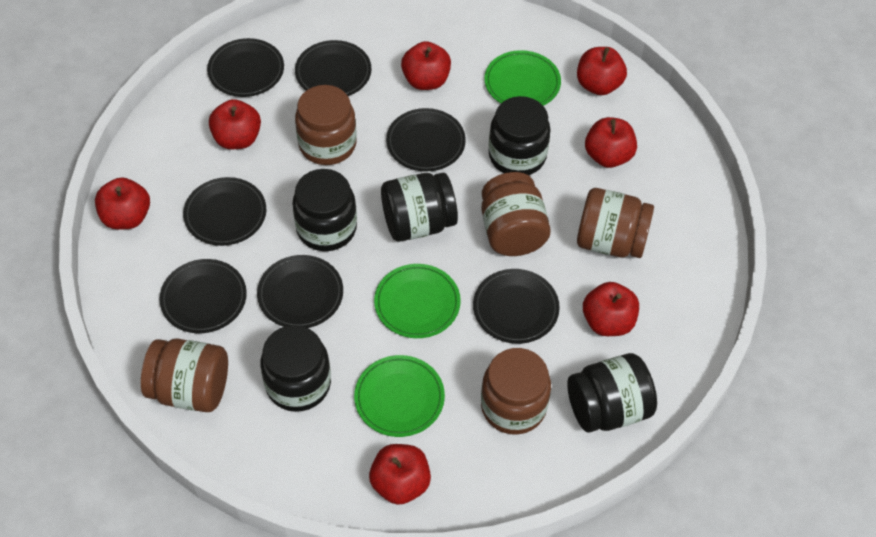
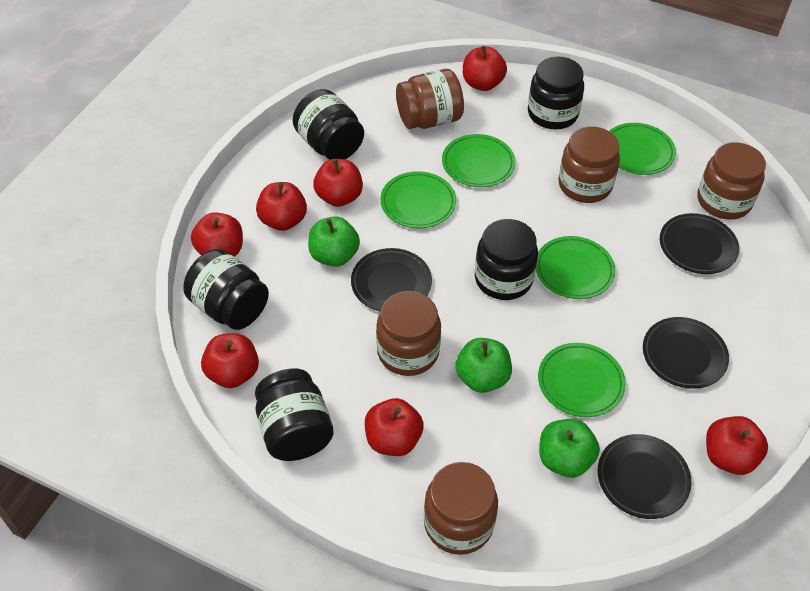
black plate: 7 -> 4
green apple: 0 -> 3
green plate: 3 -> 5

